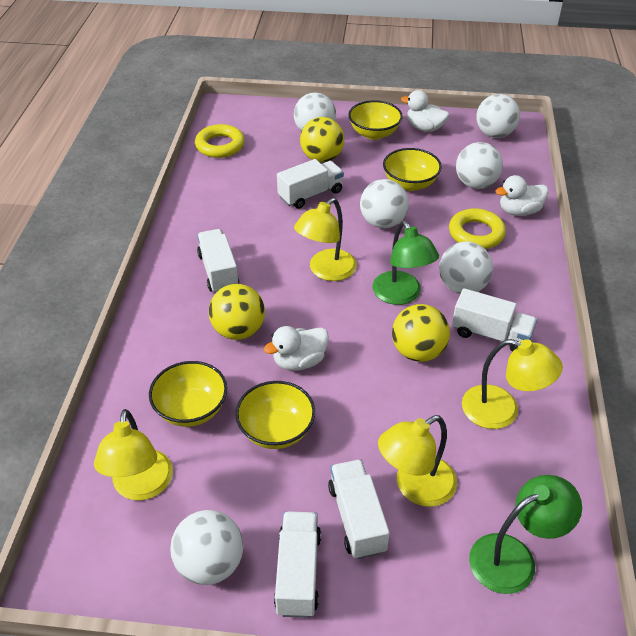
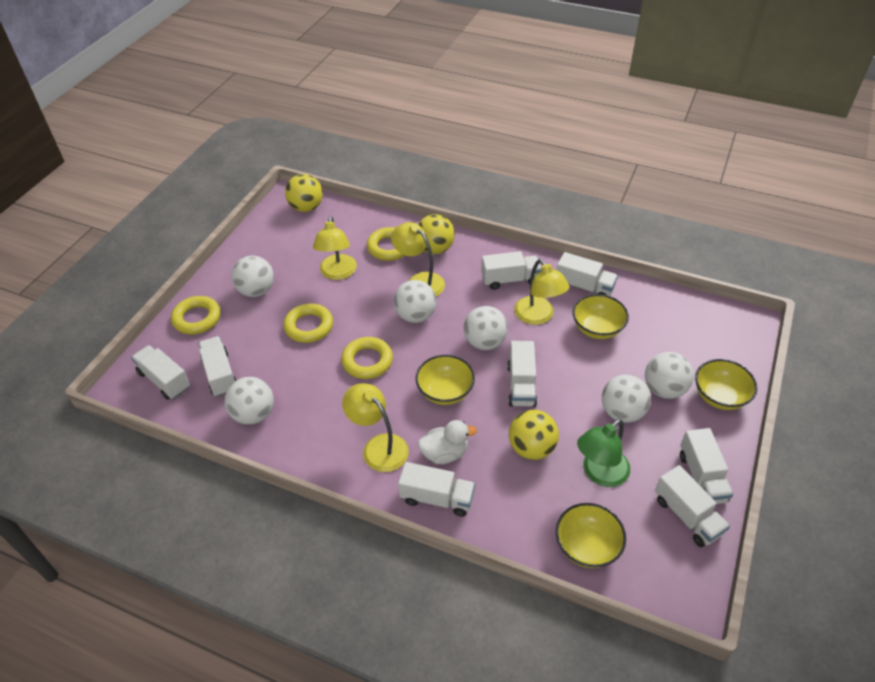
green lamp: 2 -> 1
white duck: 3 -> 1
white truck: 5 -> 8
yellow ring: 2 -> 4

